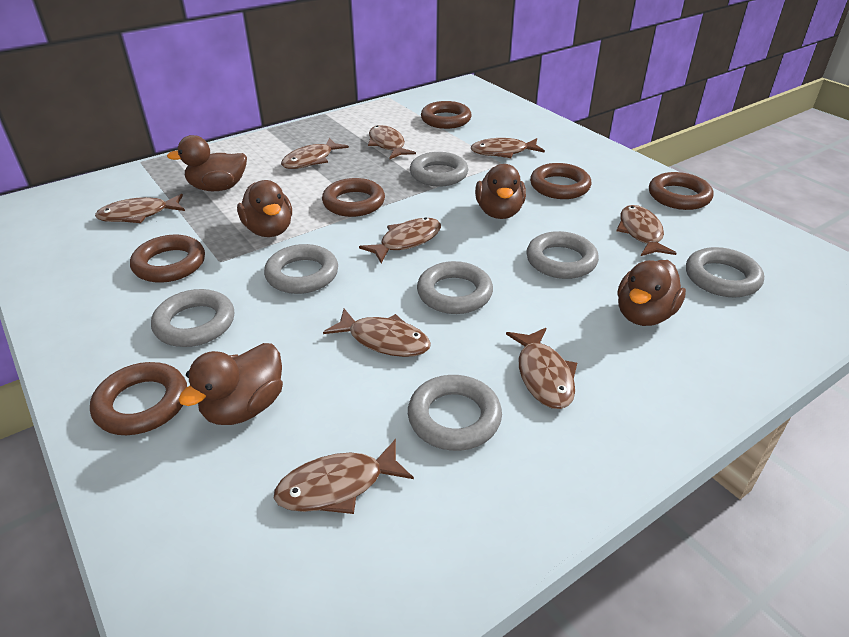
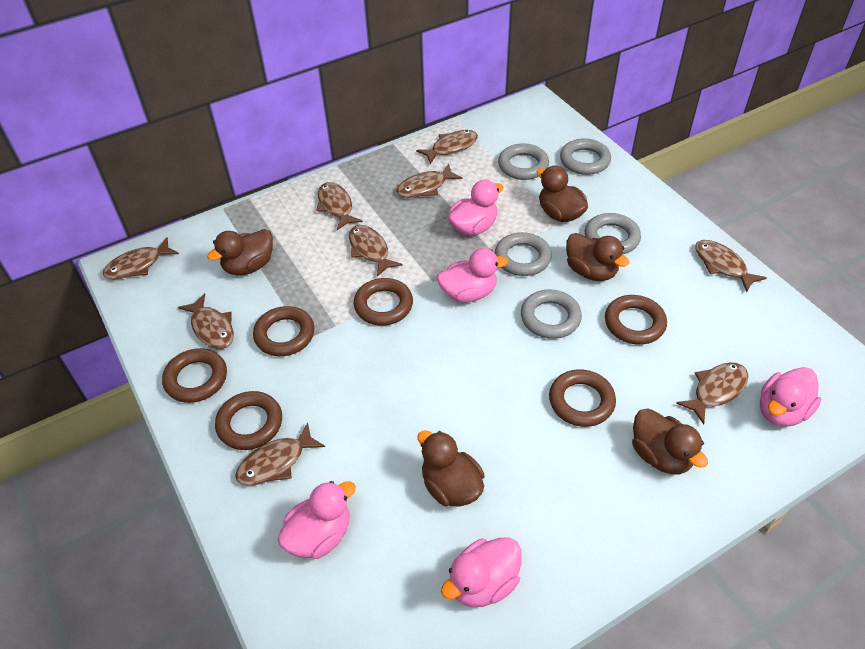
grey ring: 7 -> 5
pink duck: 0 -> 5

